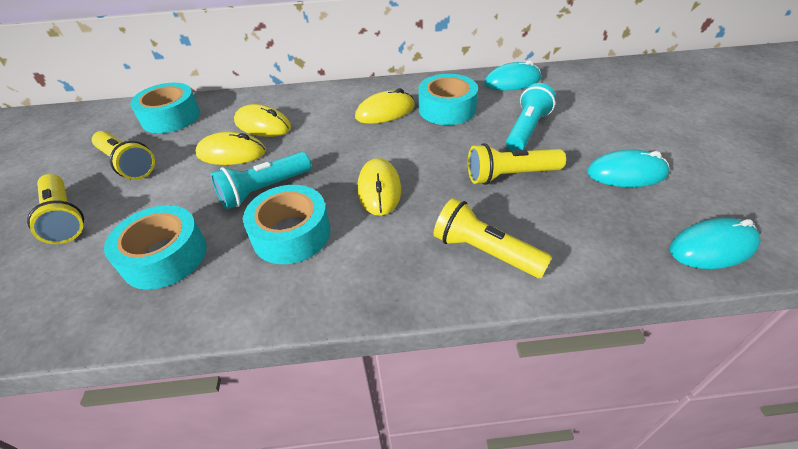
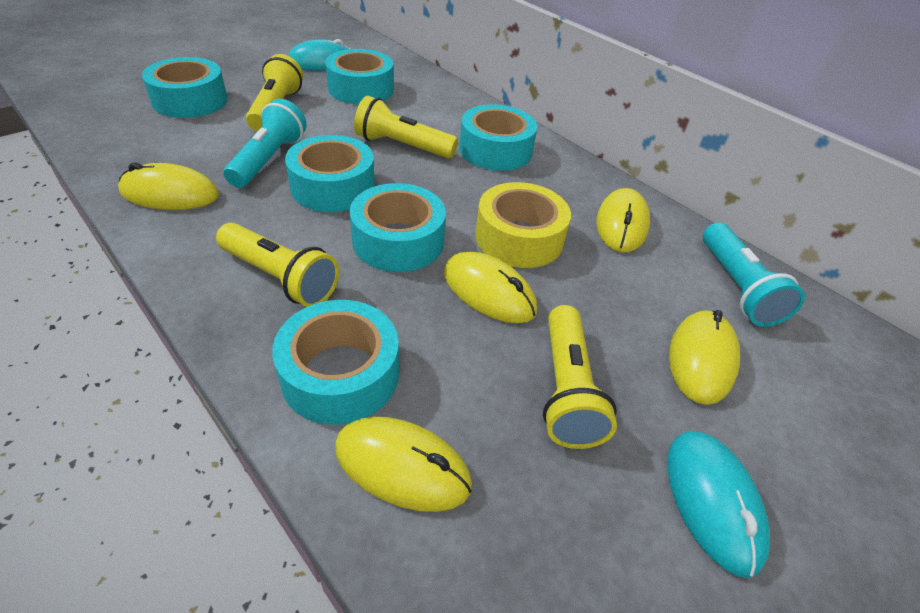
turquoise mouse: 3 -> 2
turquoise tape: 4 -> 6
yellow mouse: 4 -> 5
yellow tape: 0 -> 1

